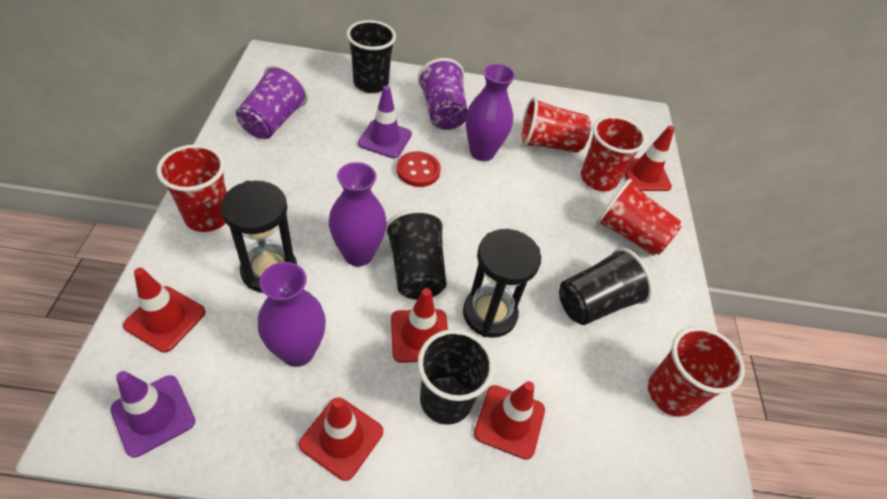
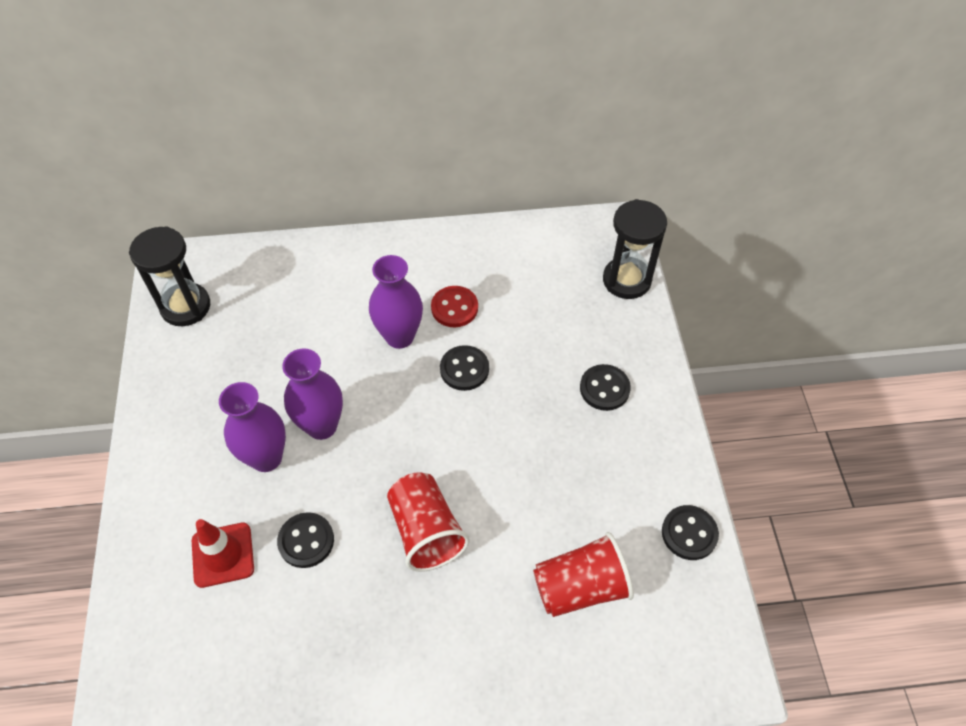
black button: 0 -> 4
black cup: 4 -> 0
purple cup: 2 -> 0
purple traffic cone: 2 -> 0
red cup: 5 -> 2
red traffic cone: 5 -> 1

